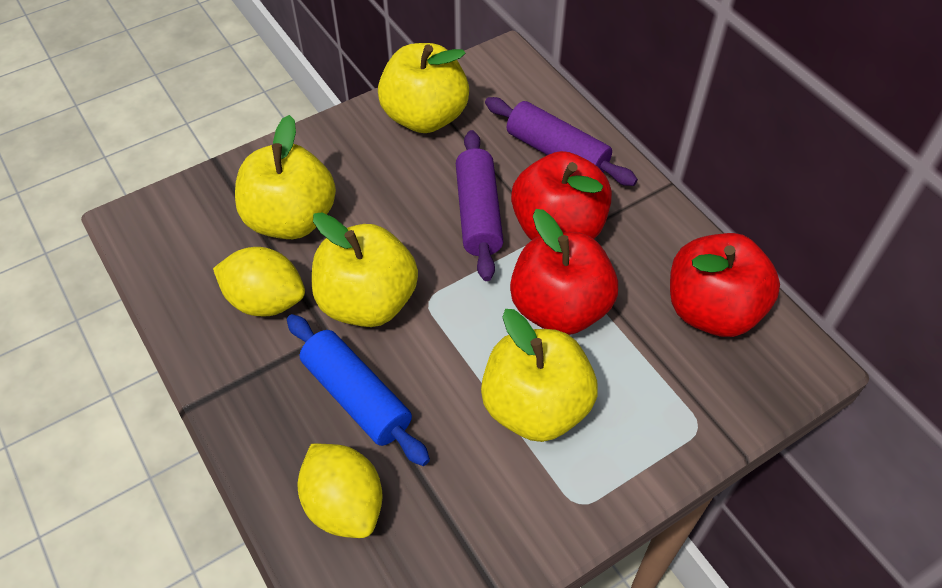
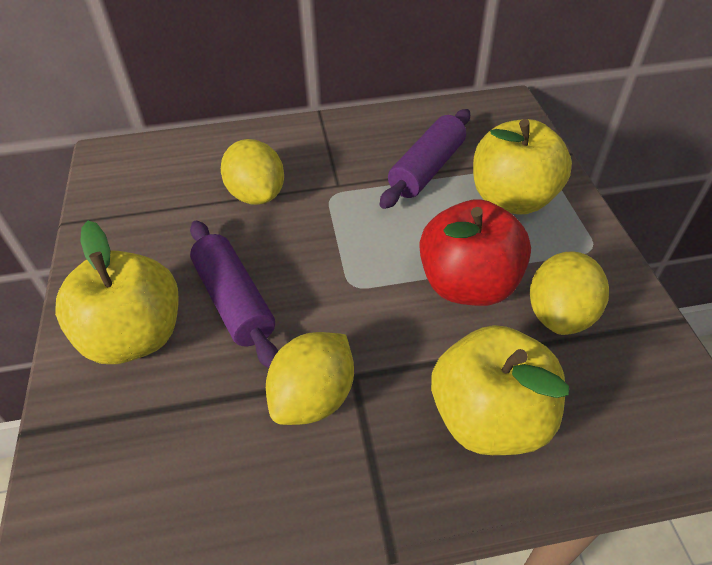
blue rolling pin: 1 -> 0
red apple: 3 -> 1
yellow apple: 4 -> 3
yellow lemon: 2 -> 3

